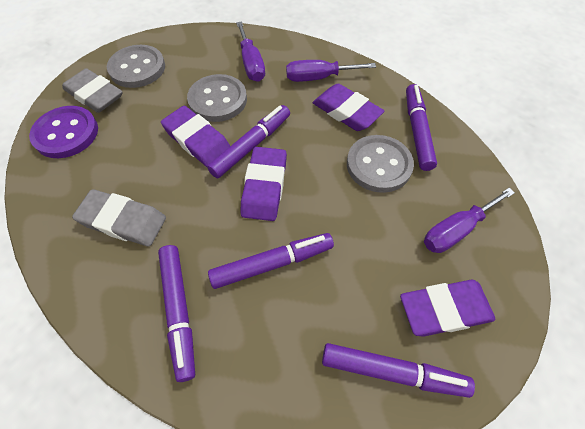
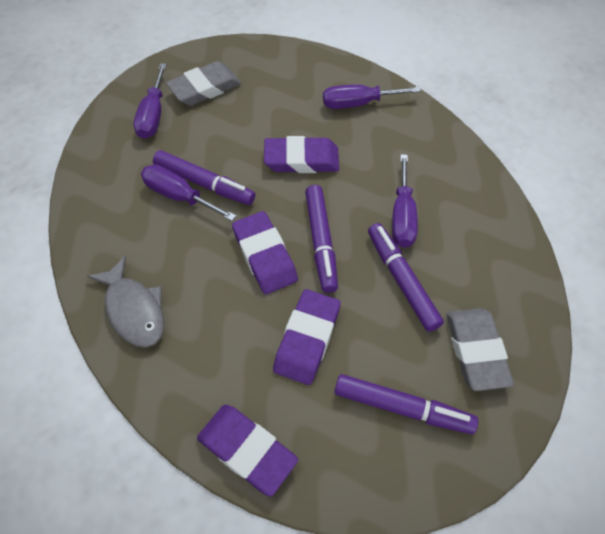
grey button: 3 -> 0
grey fish: 0 -> 1
purple button: 1 -> 0
purple marker: 5 -> 4
purple screwdriver: 3 -> 4

